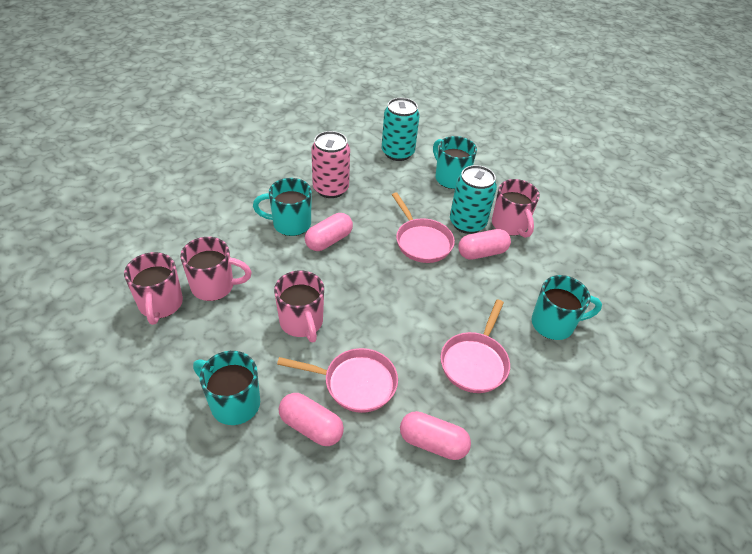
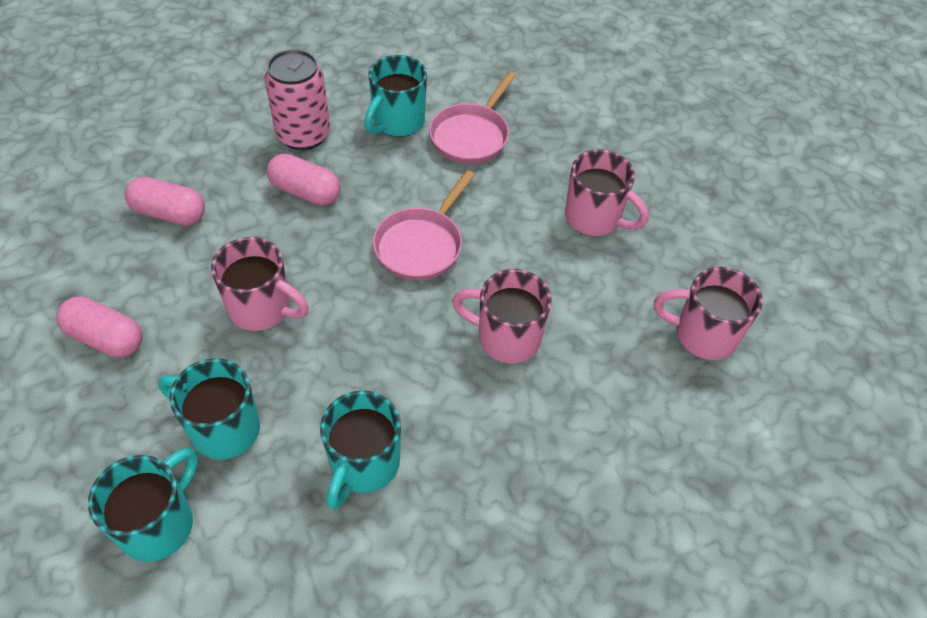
pink capsule: 4 -> 3
pink pan: 3 -> 2
turquoise can: 2 -> 0

